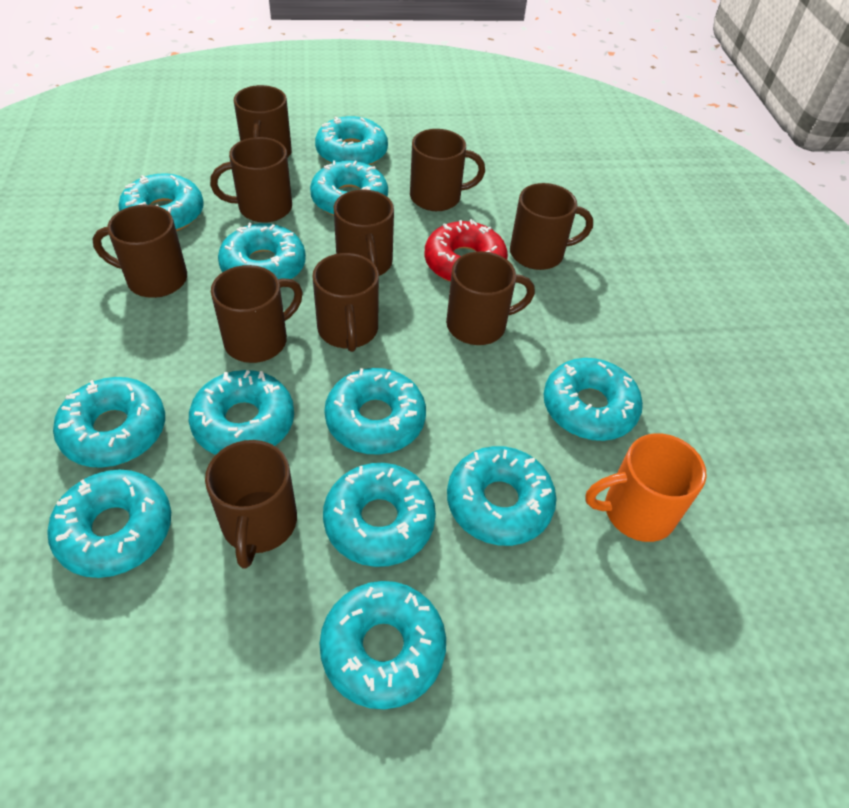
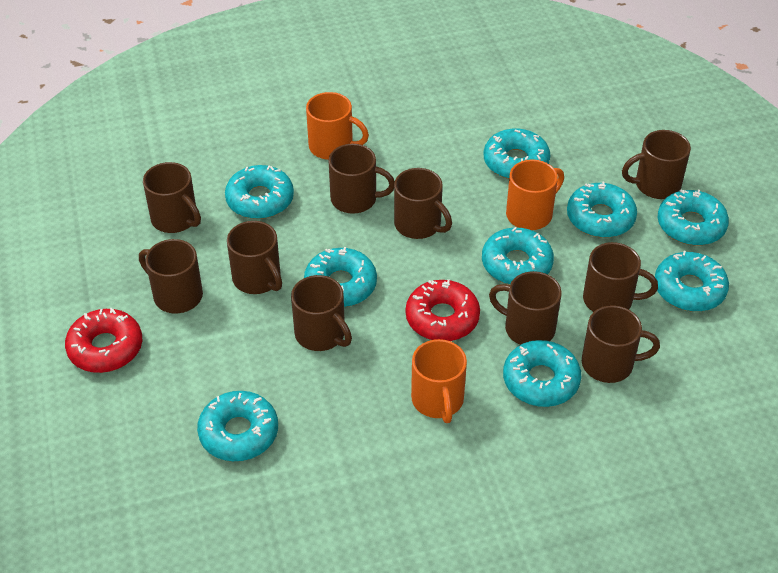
orange mug: 1 -> 3
red donut: 1 -> 2
turquoise donut: 12 -> 9

